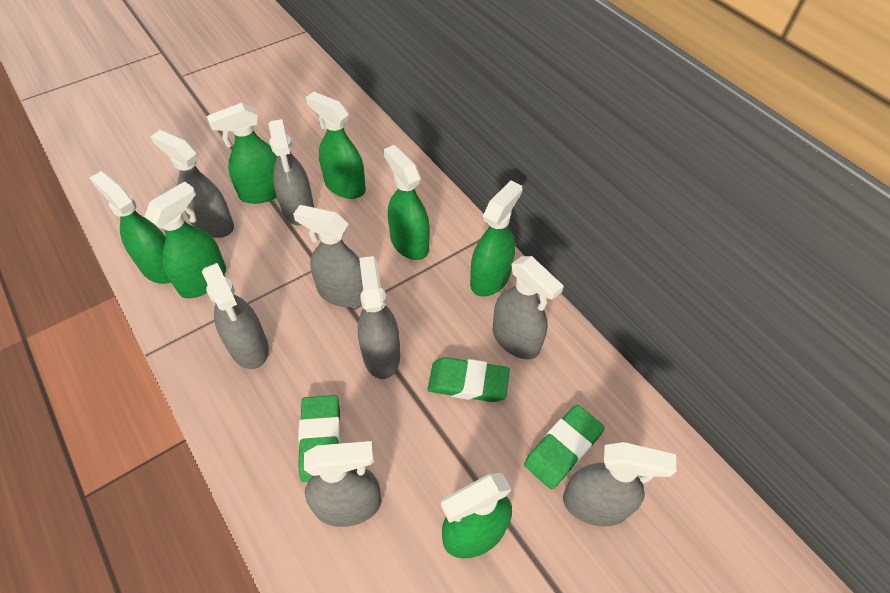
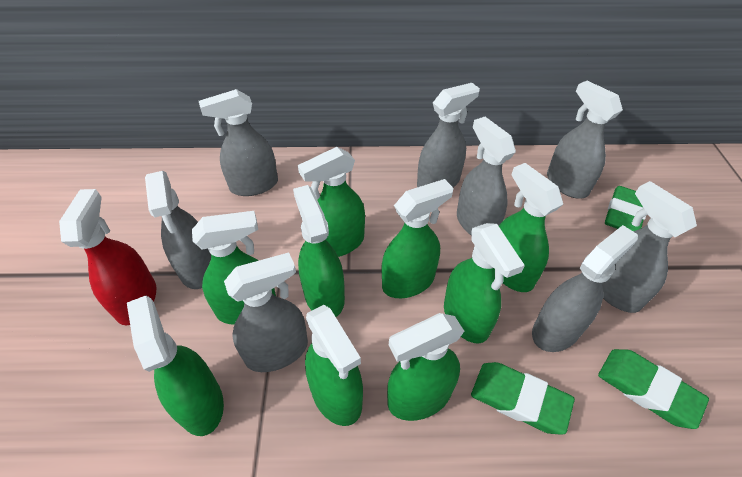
green spray bottle: 7 -> 9
red spray bottle: 0 -> 1

